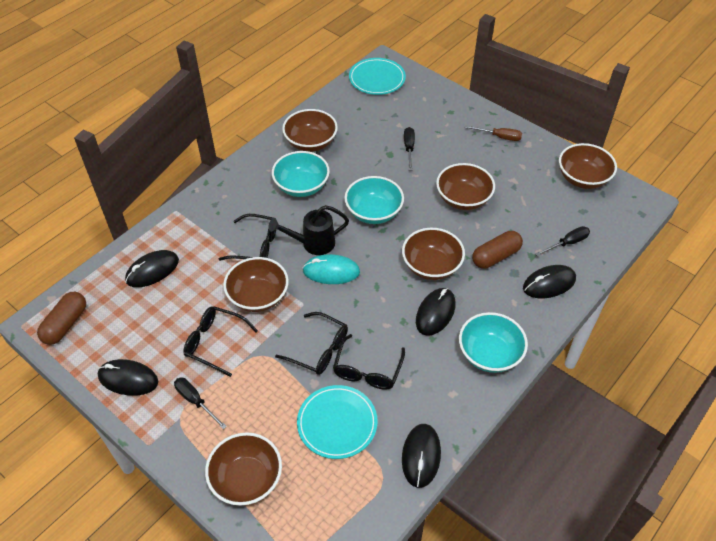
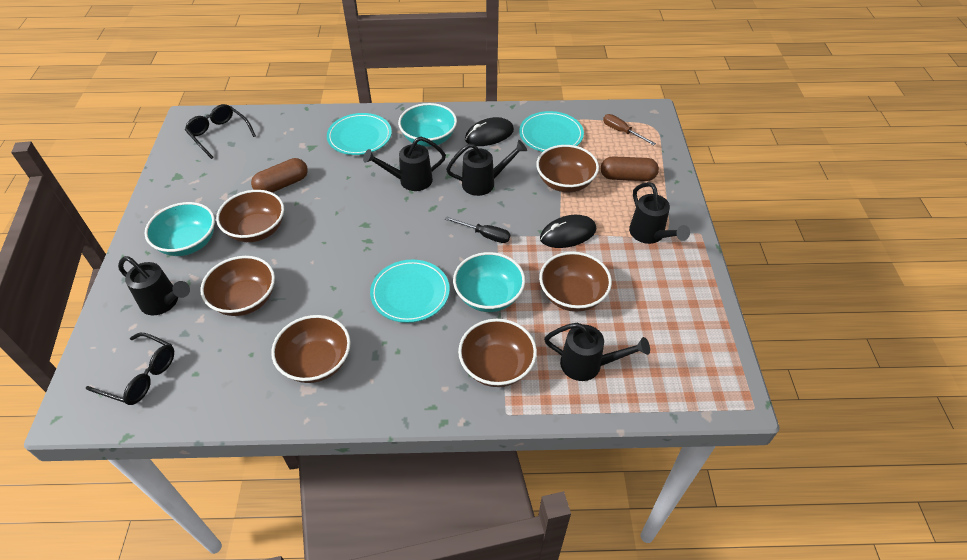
black glasses: 4 -> 2
black mouse: 5 -> 2
black screwdriver: 3 -> 1
black watering can: 1 -> 5
turquoise mouse: 1 -> 0
turquoise plate: 2 -> 3

